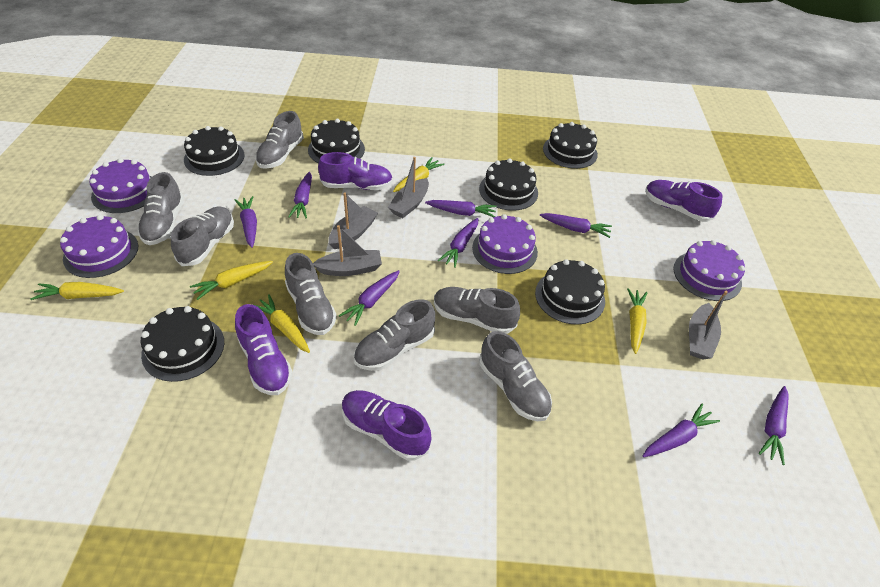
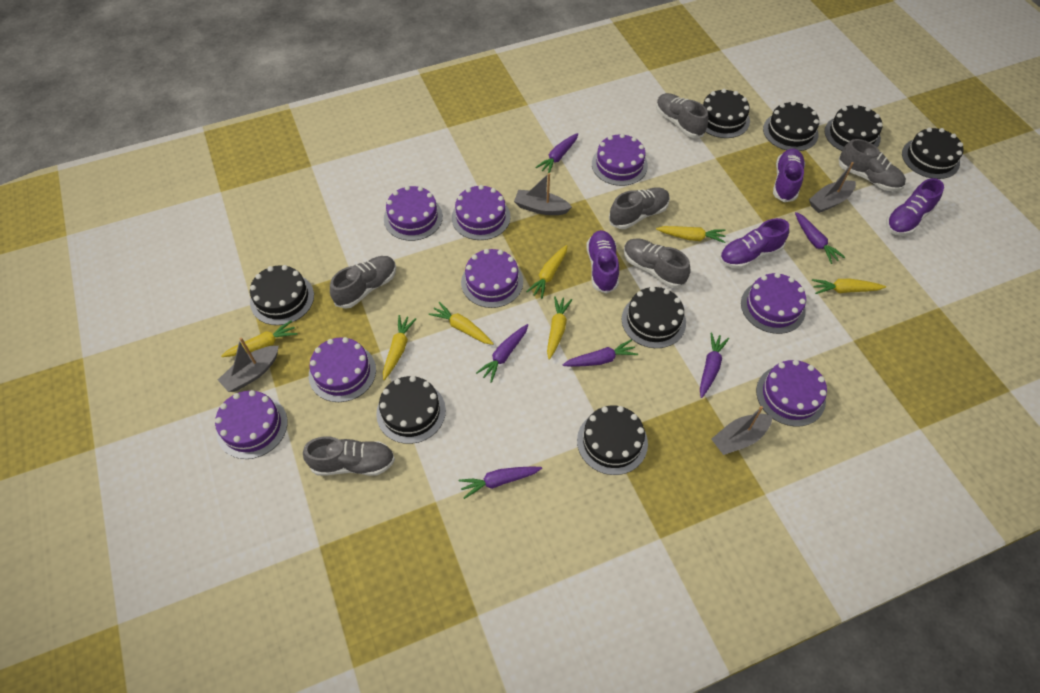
black cake: 6 -> 8
grey shoe: 7 -> 6
purple cake: 4 -> 8
purple carrot: 8 -> 6
yellow carrot: 5 -> 7

